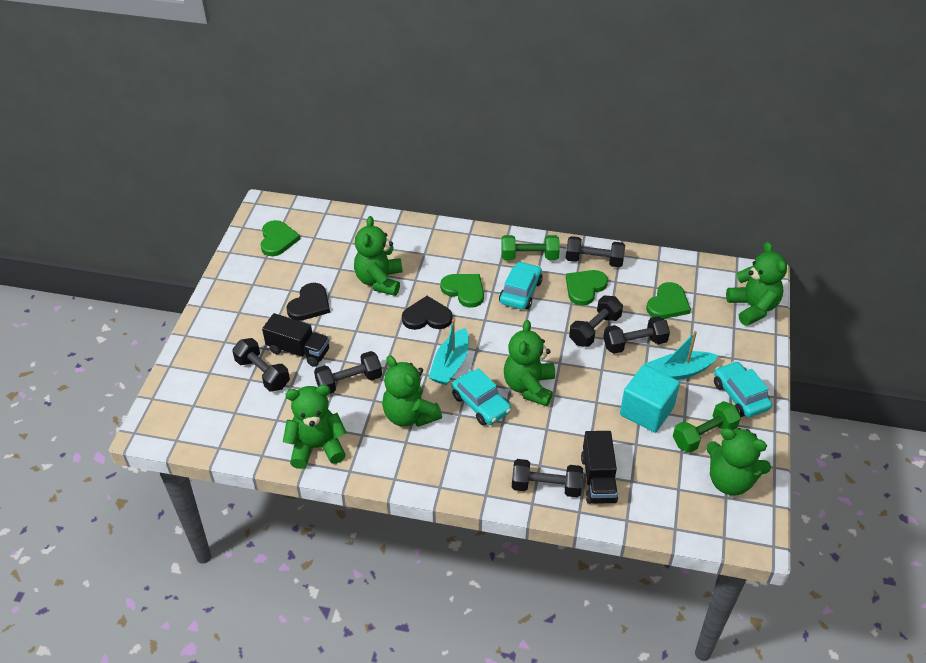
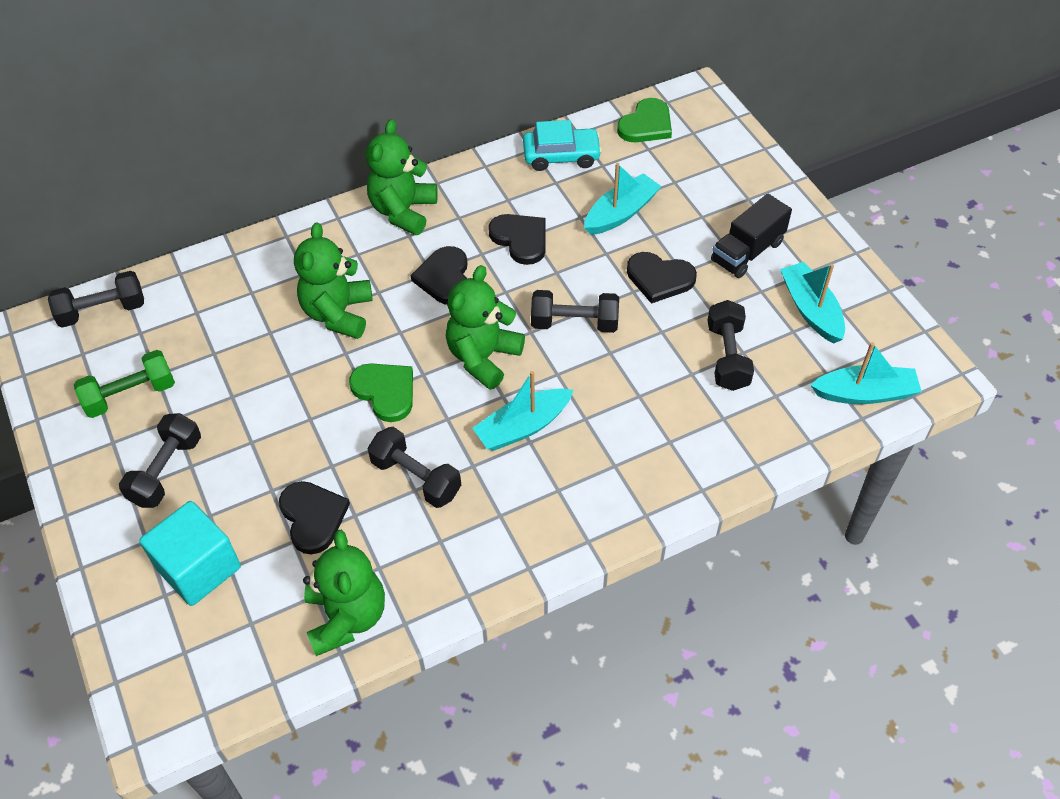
black dumbbell: 6 -> 5
black heart: 2 -> 4
black truck: 2 -> 1
green dumbbell: 2 -> 1
green heart: 4 -> 2
green teddy bear: 6 -> 4
turquoise boat: 2 -> 4
turquoise car: 3 -> 1

